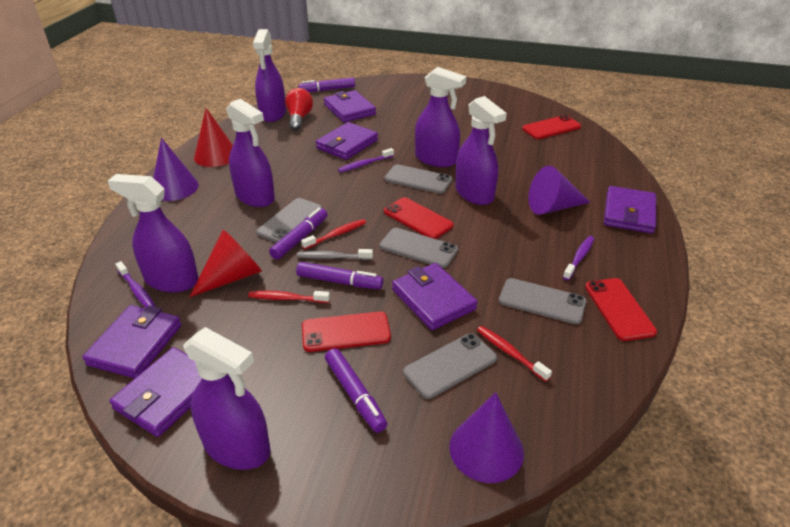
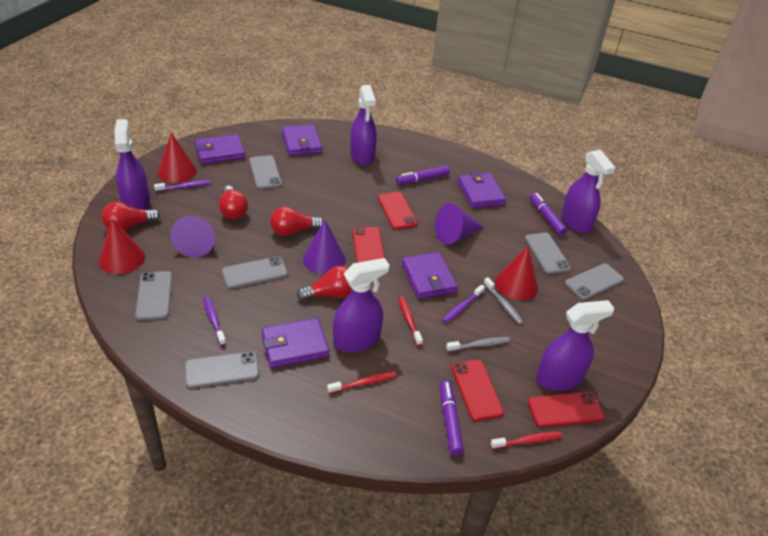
grey phone: 5 -> 6
grey toothbrush: 1 -> 2
purple marker: 4 -> 3
purple spray bottle: 6 -> 5
purple wallet: 6 -> 5
red cone: 2 -> 3
red light bulb: 1 -> 4

